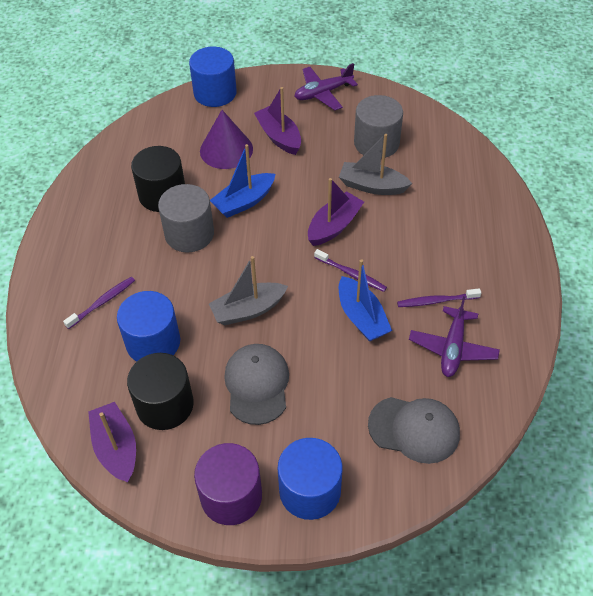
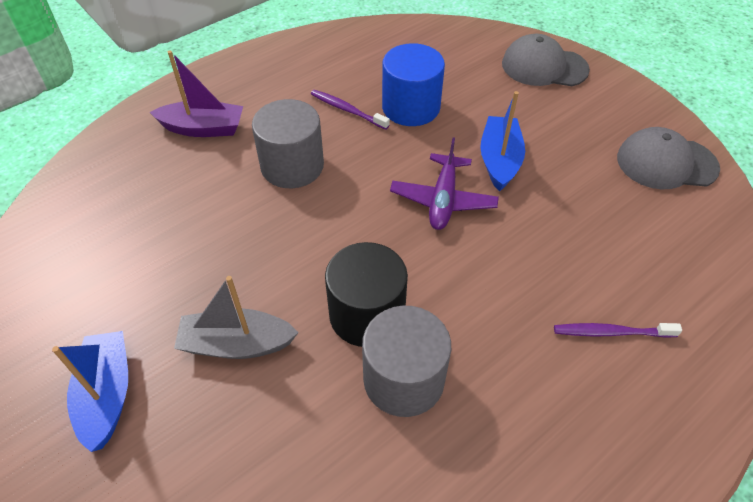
black cylinder: 2 -> 1
blue cylinder: 3 -> 1
grey boat: 2 -> 1
purple boat: 3 -> 1
purple cone: 1 -> 0
purple cylinder: 1 -> 0
purple plane: 2 -> 1
purple toothbrush: 3 -> 2

